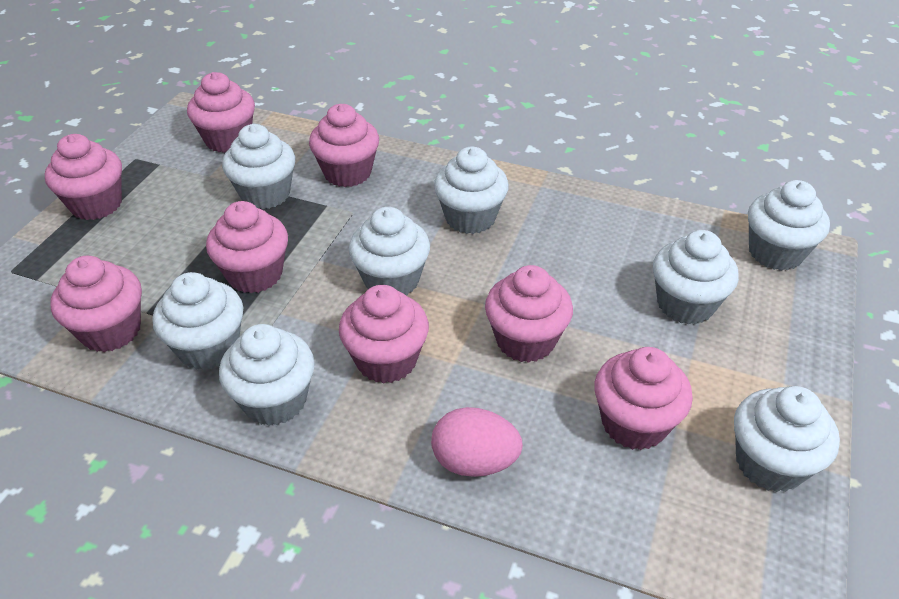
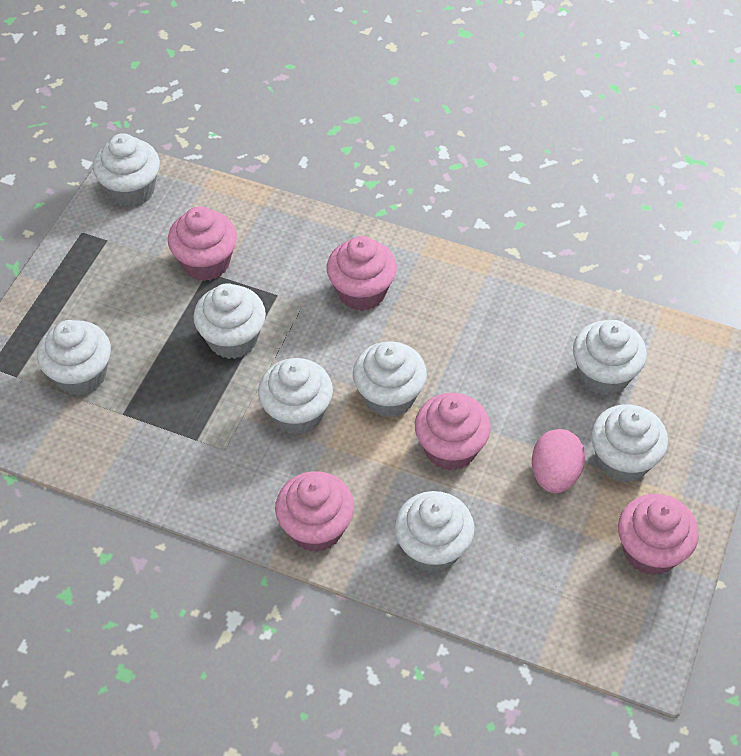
pink cupcake: 8 -> 5

